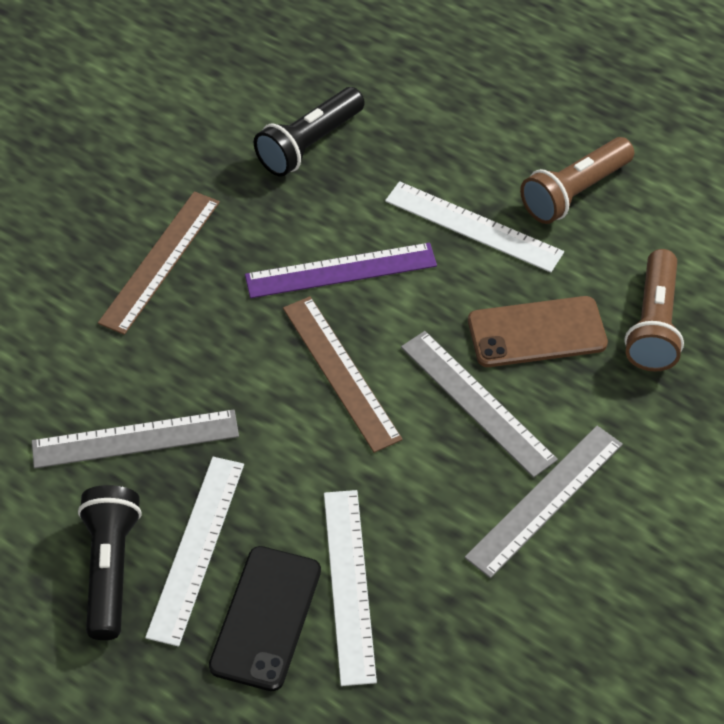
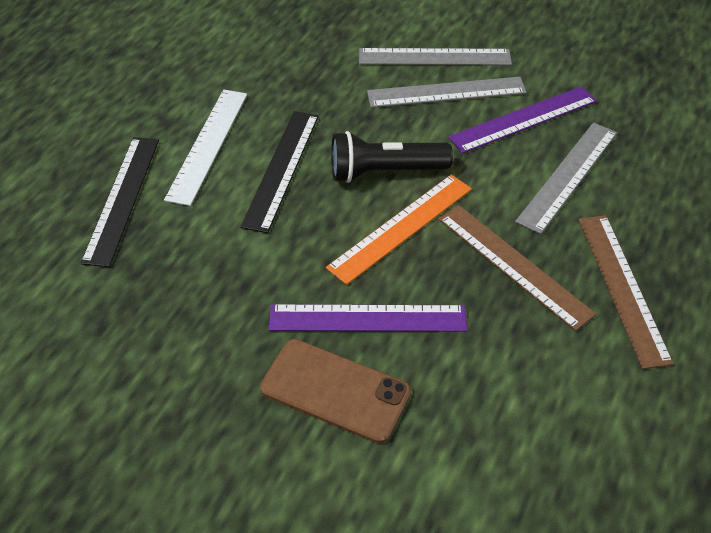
black flashlight: 2 -> 1
black phone: 1 -> 0
black ruler: 0 -> 2
brown flashlight: 2 -> 0
orange ruler: 0 -> 1
purple ruler: 1 -> 2
white ruler: 3 -> 1

